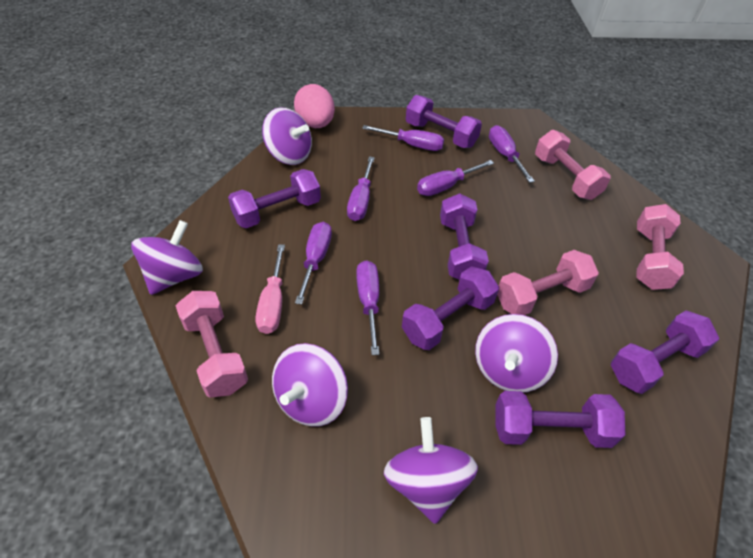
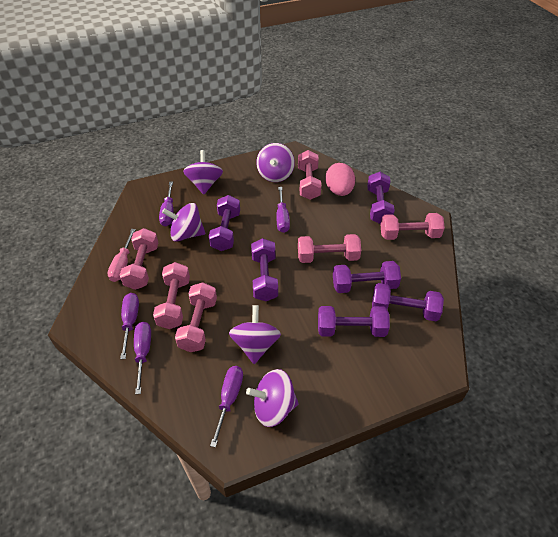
pink dumbbell: 4 -> 6
purple screwdriver: 6 -> 5

